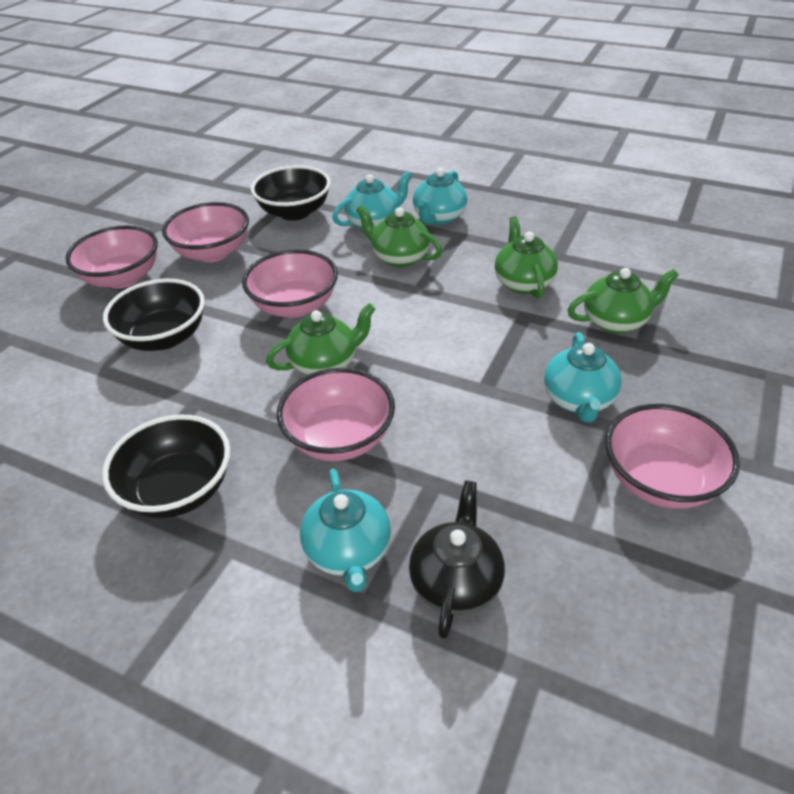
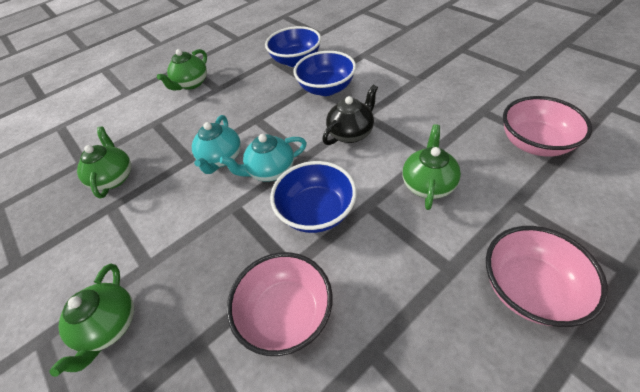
black bowl: 3 -> 0
blue bowl: 0 -> 3
pink bowl: 5 -> 3
turquoise teapot: 4 -> 2

